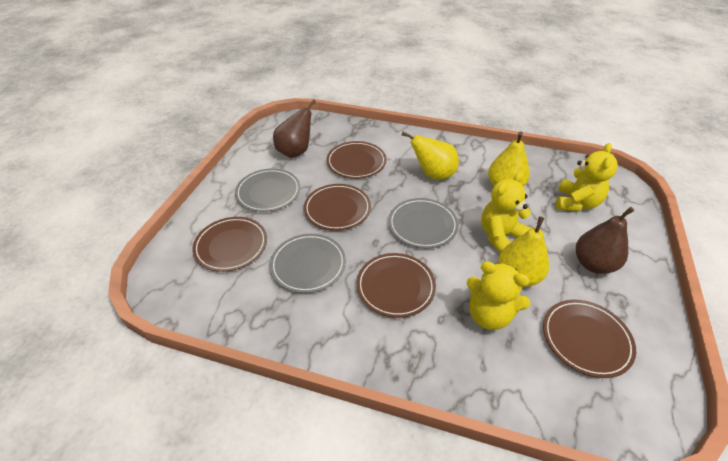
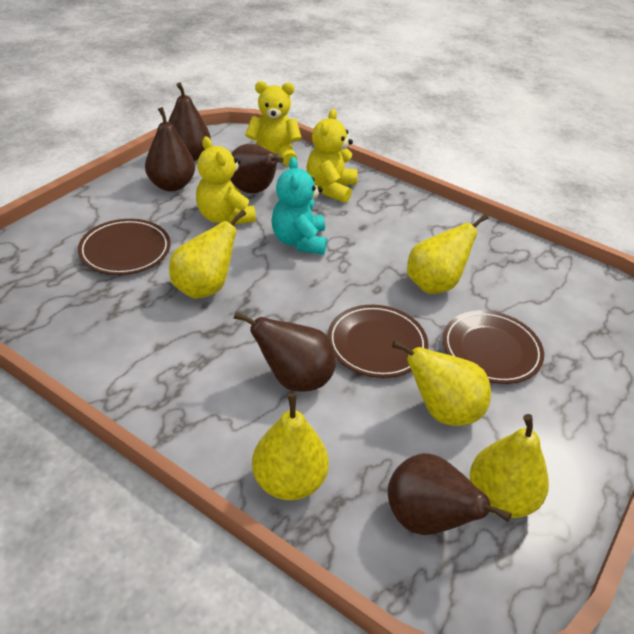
brown pear: 2 -> 5
brown plate: 5 -> 3
grey plate: 3 -> 0
turquoise teddy bear: 0 -> 1
yellow pear: 3 -> 5

